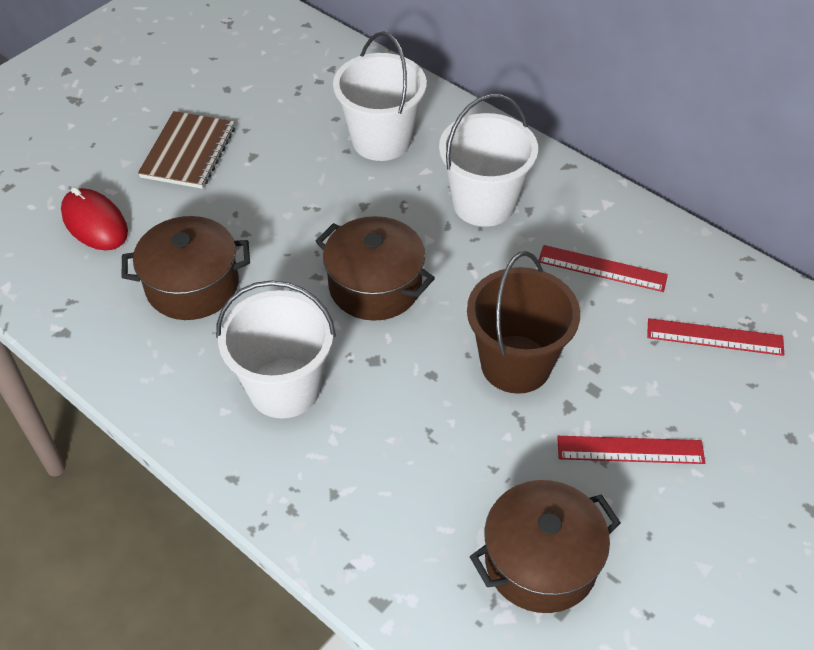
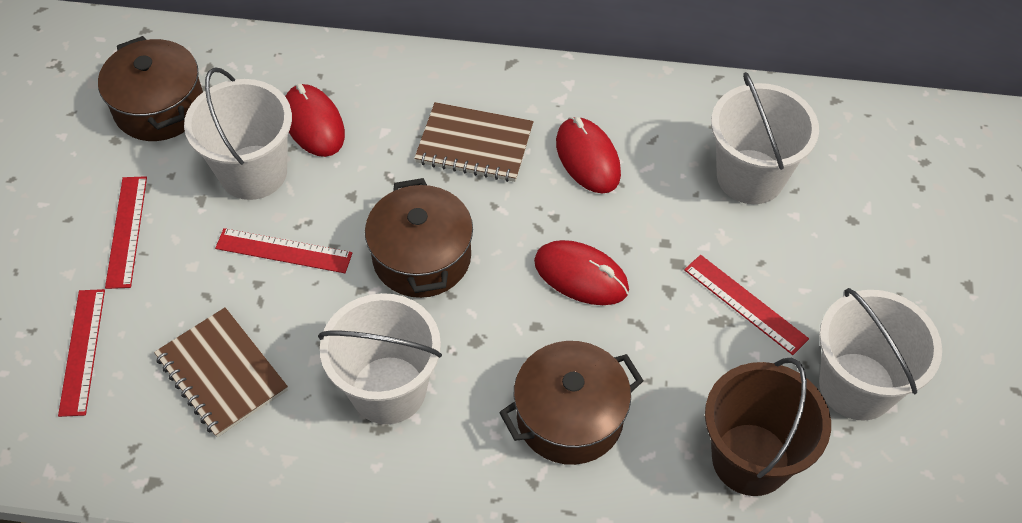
brown notebook: 1 -> 2
red mouse: 1 -> 3
red ruler: 3 -> 4
white bucket: 3 -> 4

